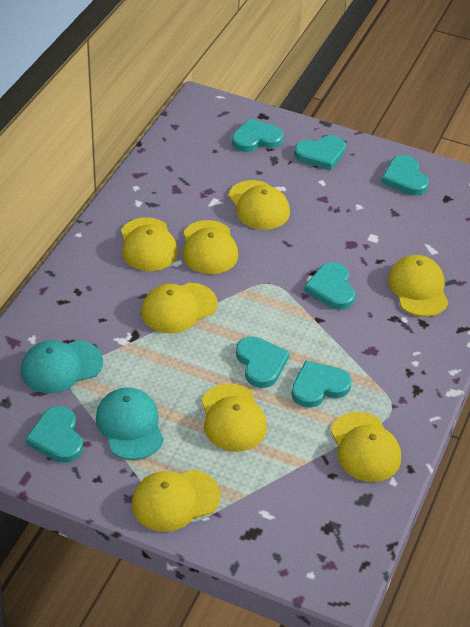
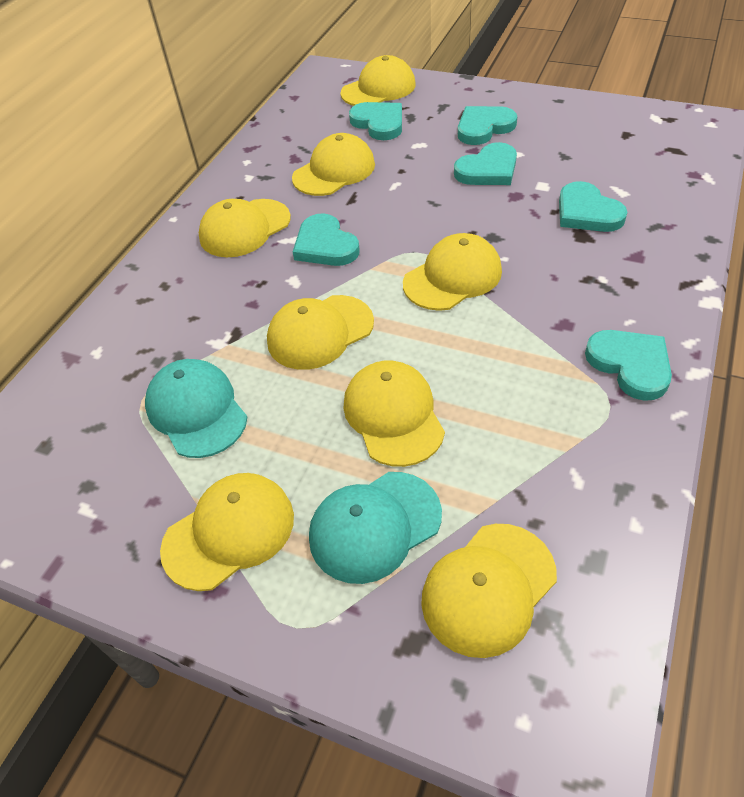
turquoise heart: 7 -> 6

